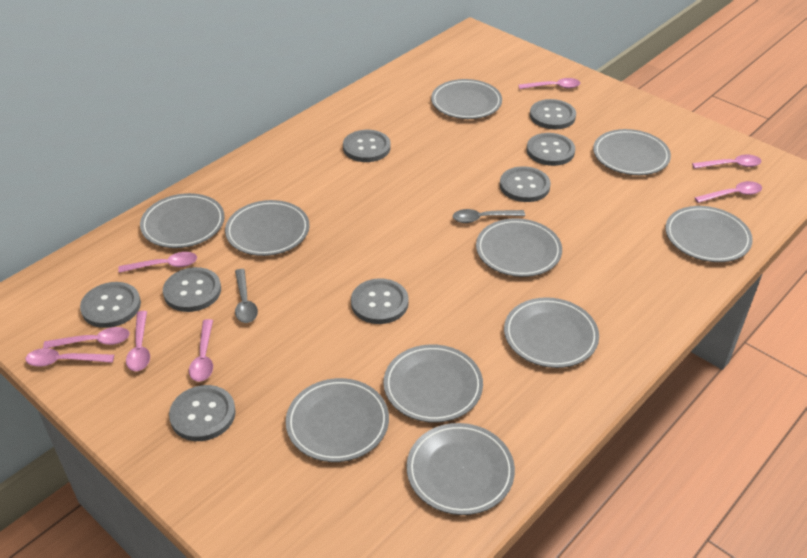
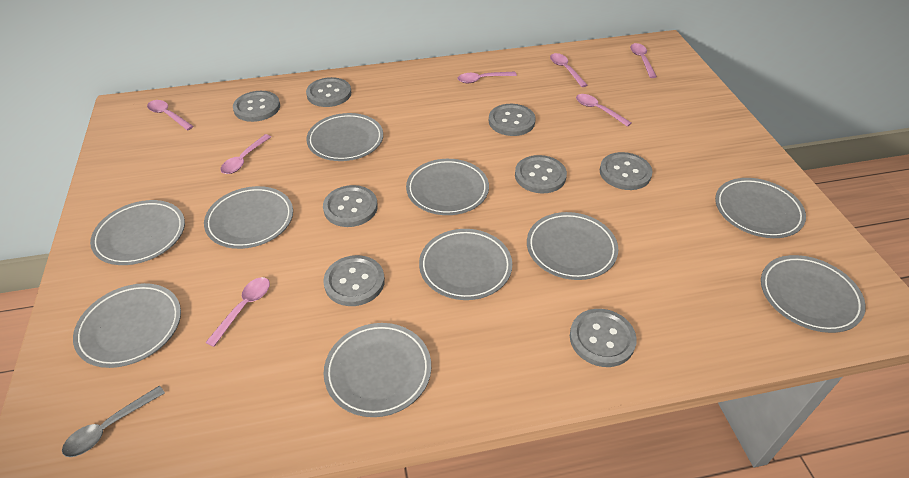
grey spoon: 2 -> 1
pink spoon: 8 -> 7

